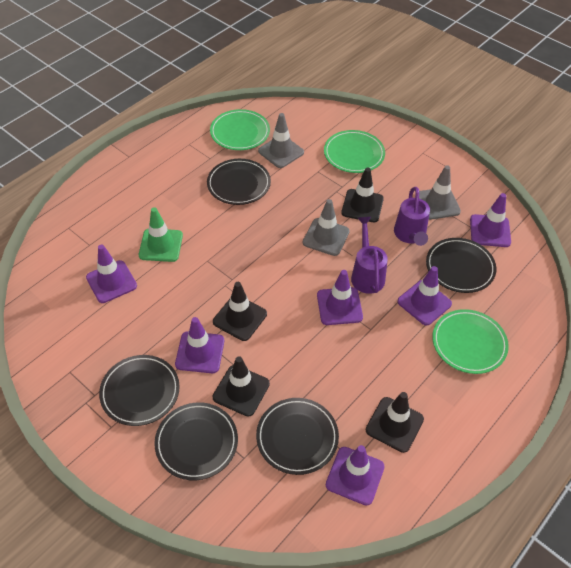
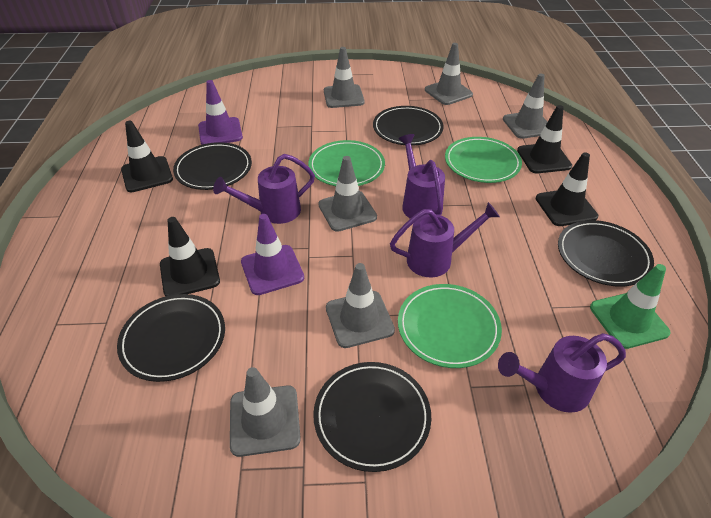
grey traffic cone: 3 -> 6
purple traffic cone: 6 -> 2
purple watering can: 2 -> 4

